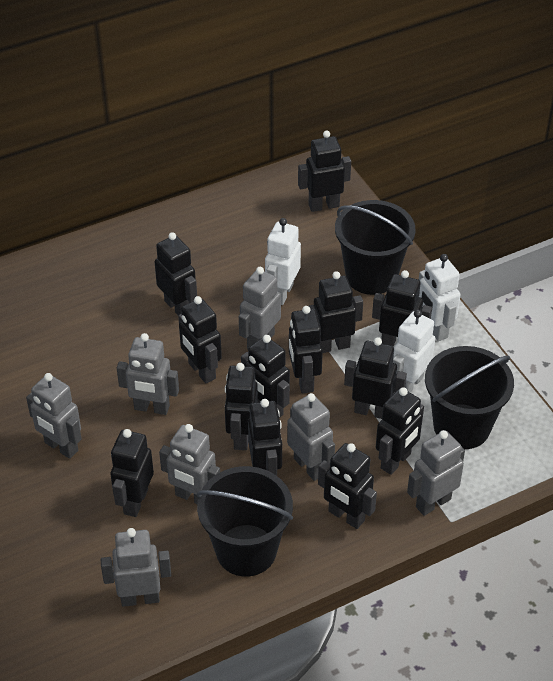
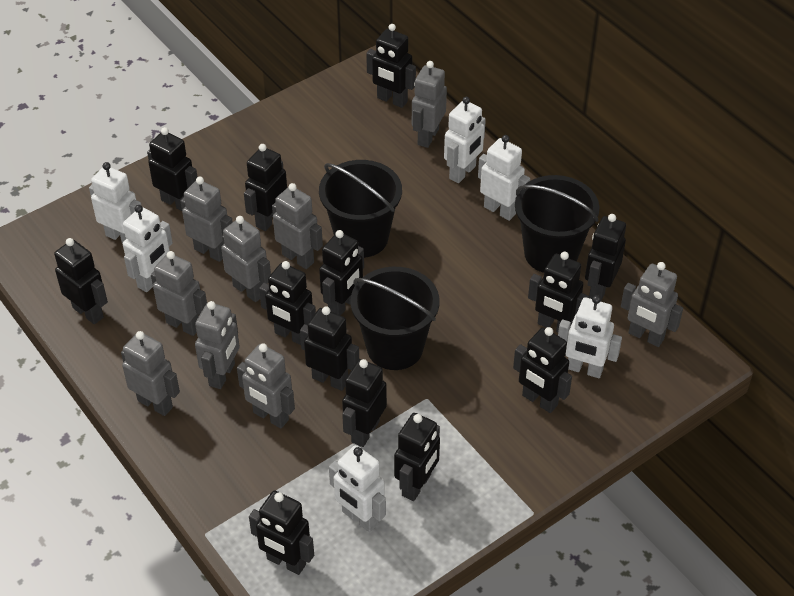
grey robot: 7 -> 9
white robot: 3 -> 6

